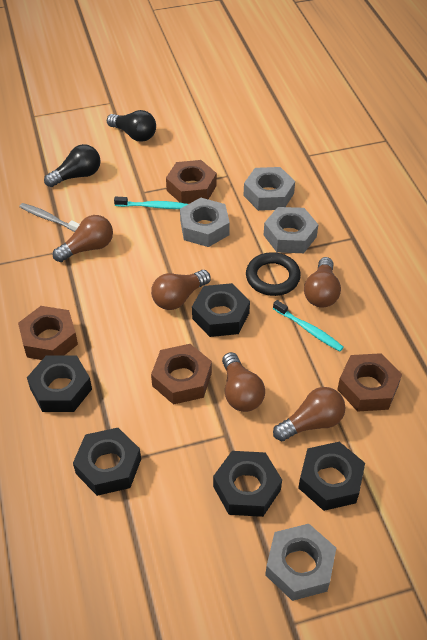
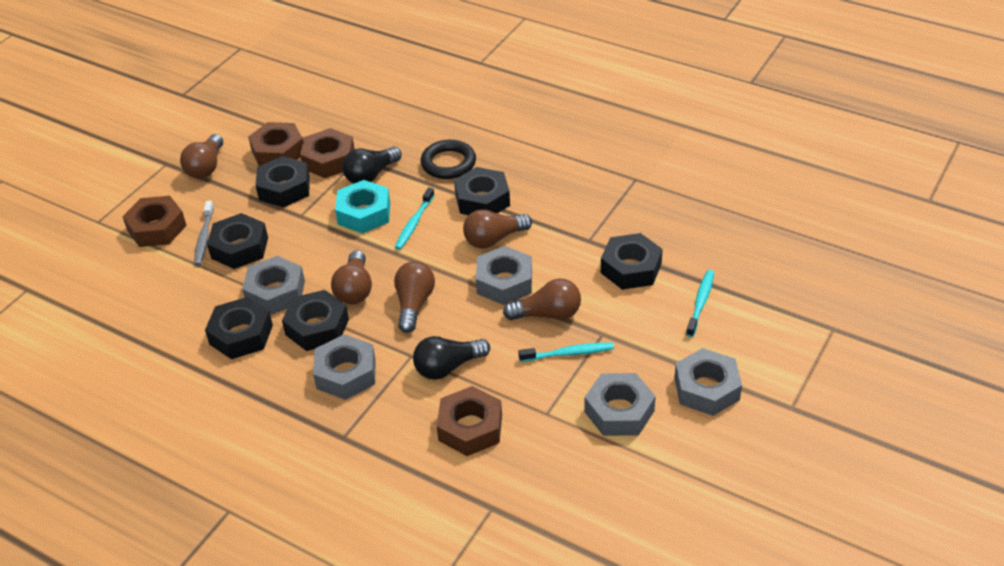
black nut: 5 -> 6
grey nut: 4 -> 5
turquoise nut: 0 -> 1
turquoise toothbrush: 2 -> 3

